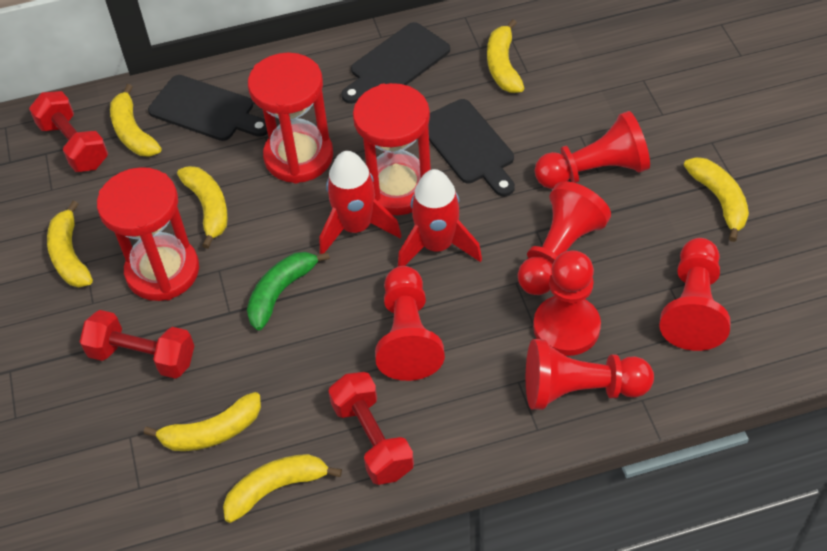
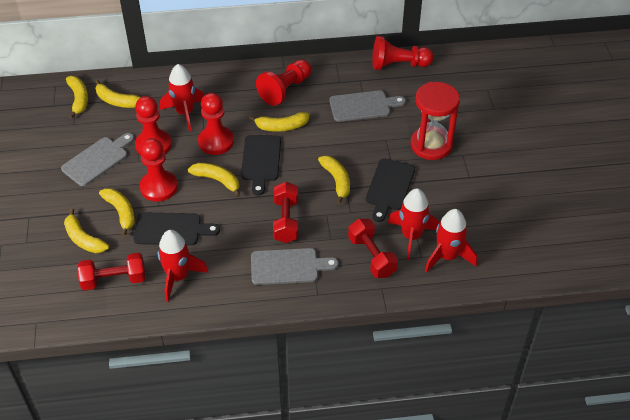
green banana: 1 -> 0
grey cutting board: 0 -> 3
red hourglass: 3 -> 1
red pawn: 6 -> 5
red rocket: 2 -> 4

